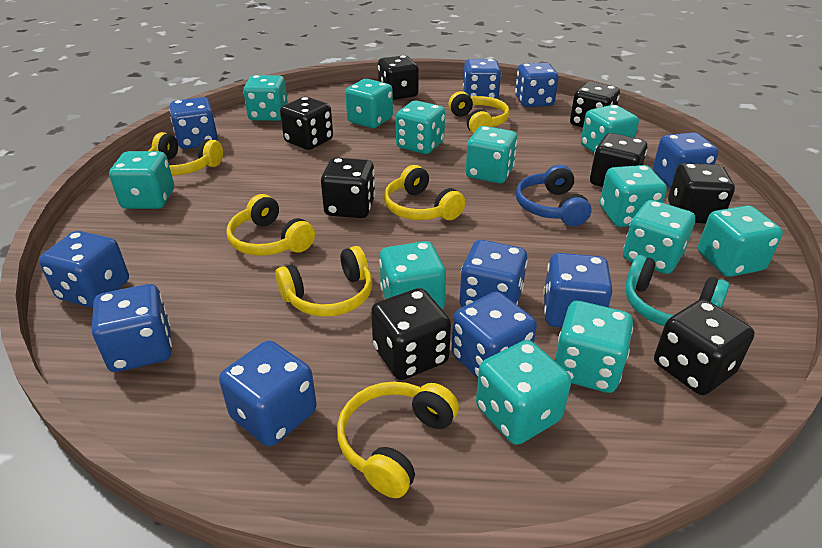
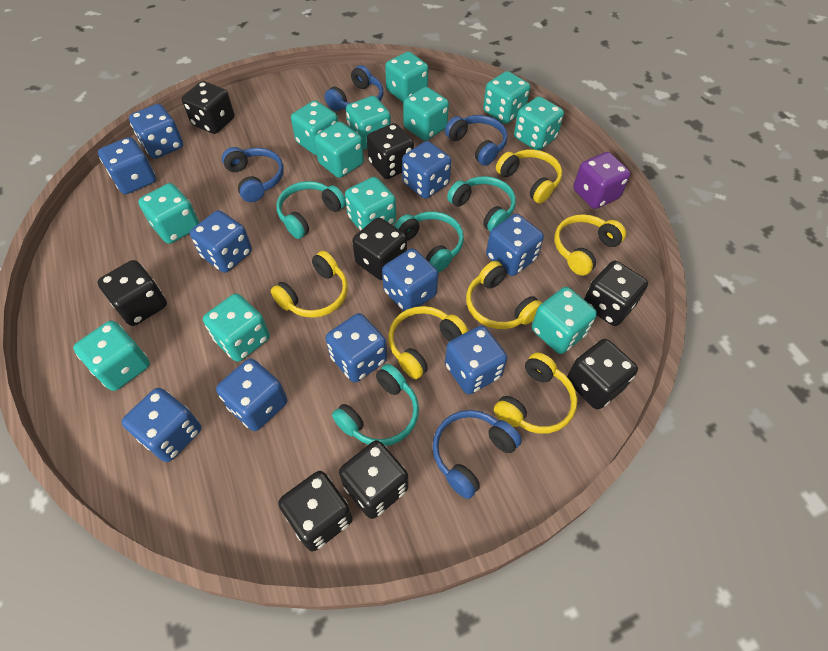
blue headphones: 1 -> 4
purple dice: 0 -> 1
turquoise headphones: 1 -> 4

